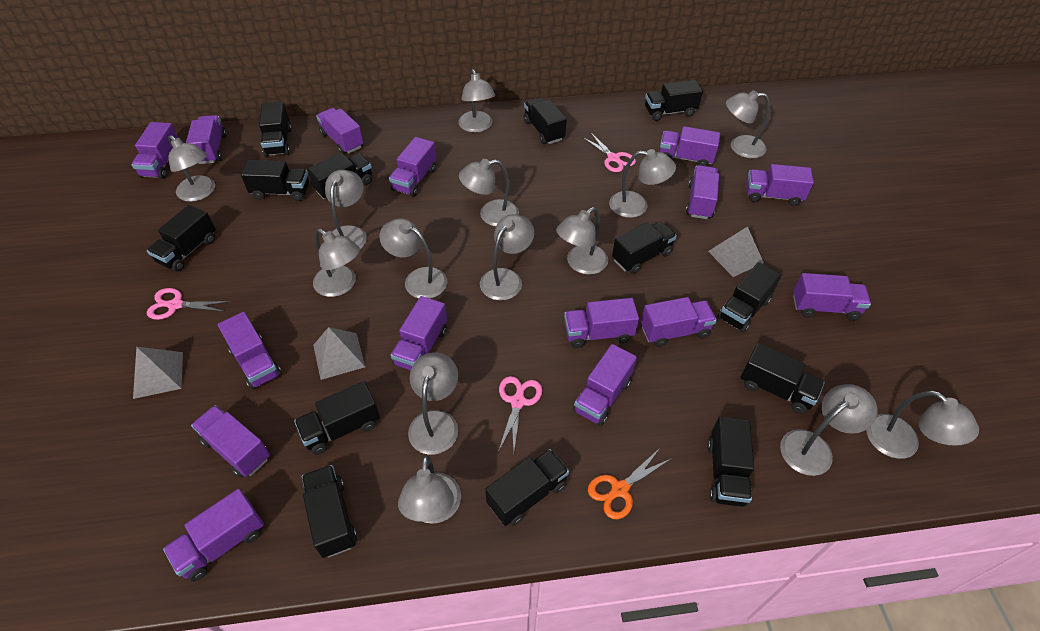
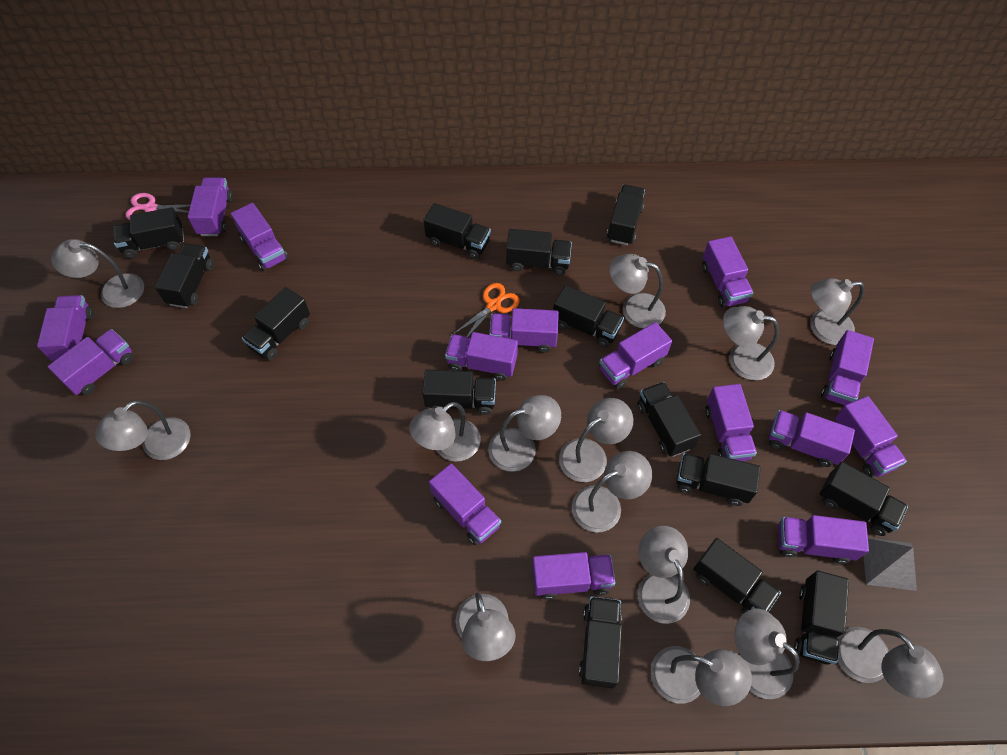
black truck: 13 -> 14
grey pyramid: 3 -> 1
pink scissors: 3 -> 1

